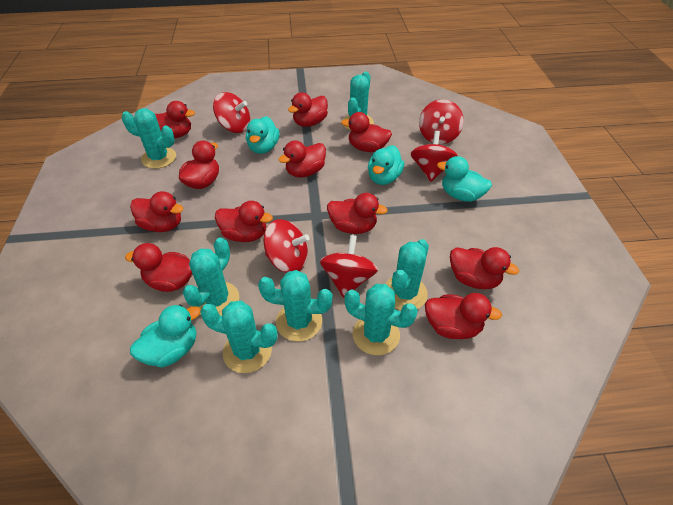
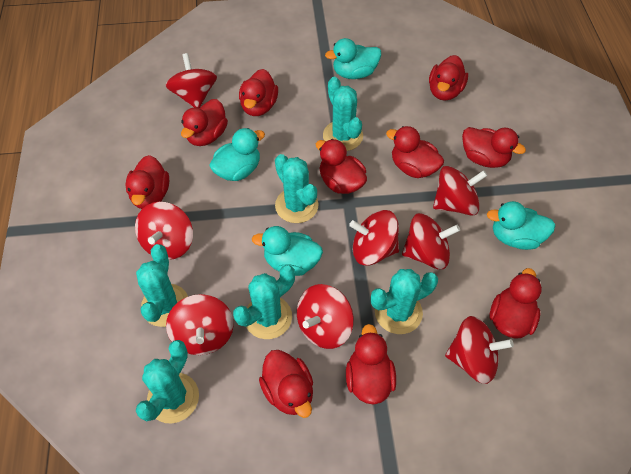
red duck: 11 -> 10
red spinning top: 5 -> 8
turquoise cactus: 7 -> 6

